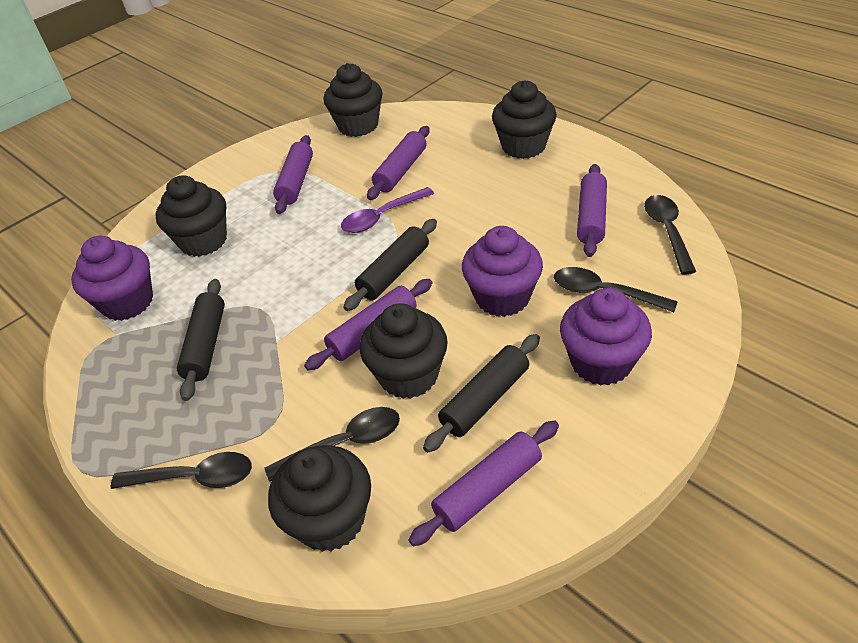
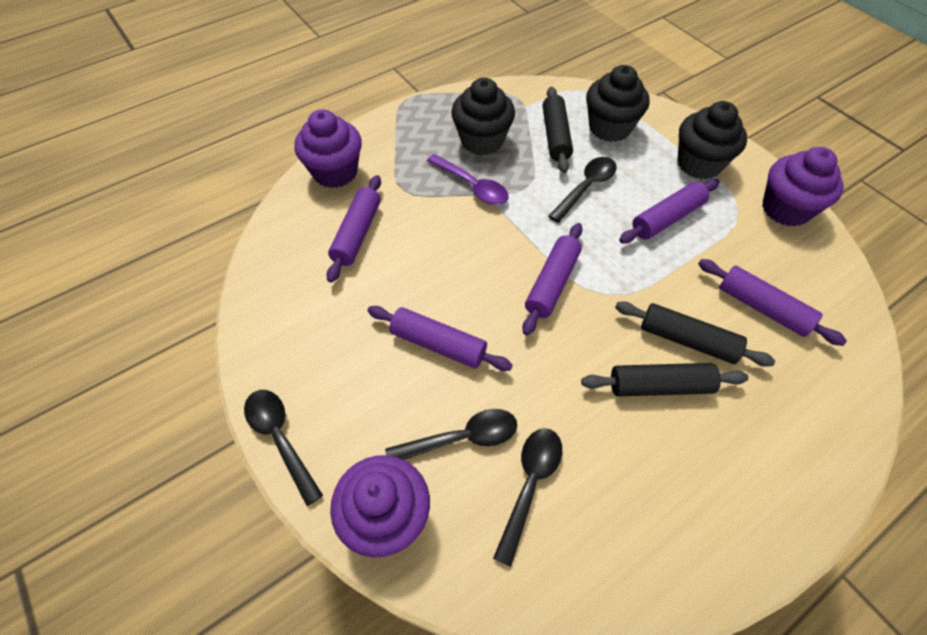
black cupcake: 5 -> 3

